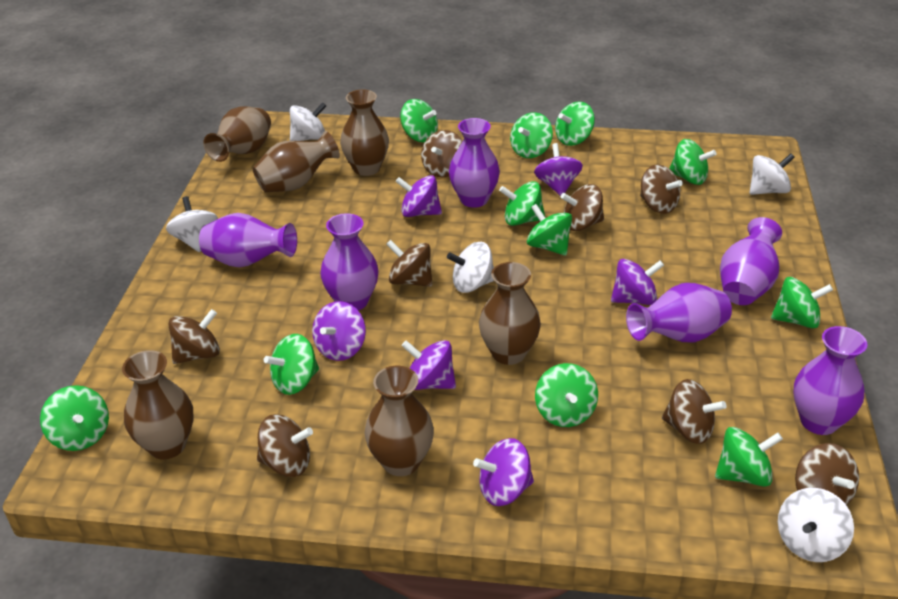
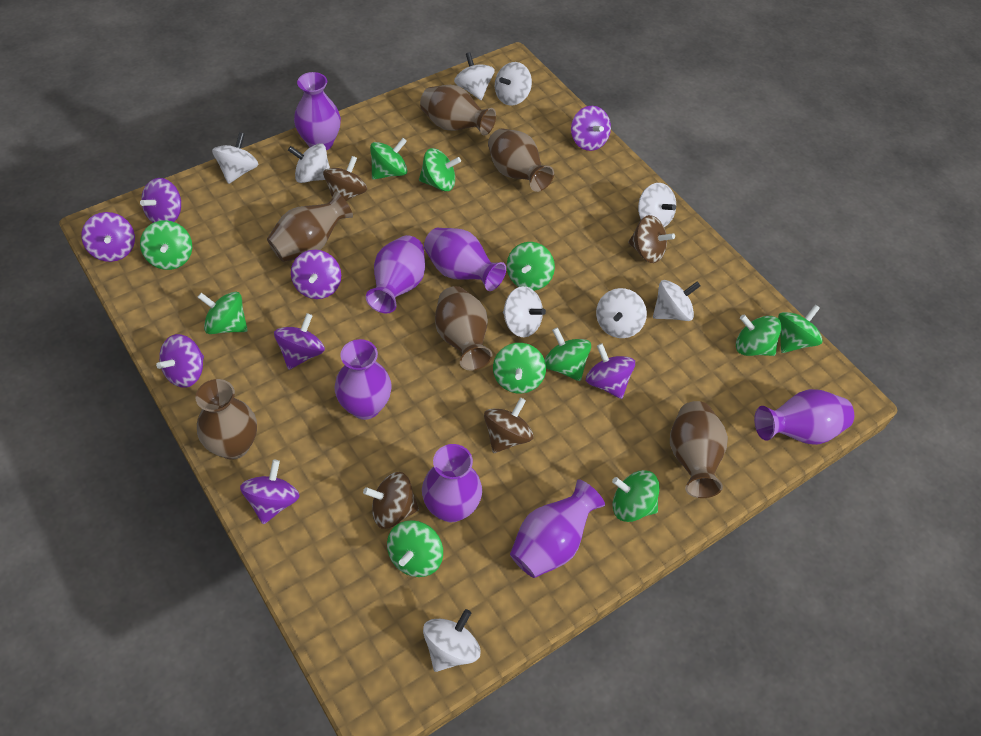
brown spinning top: 8 -> 4
purple spinning top: 6 -> 8
purple vase: 6 -> 7
white spinning top: 5 -> 9

